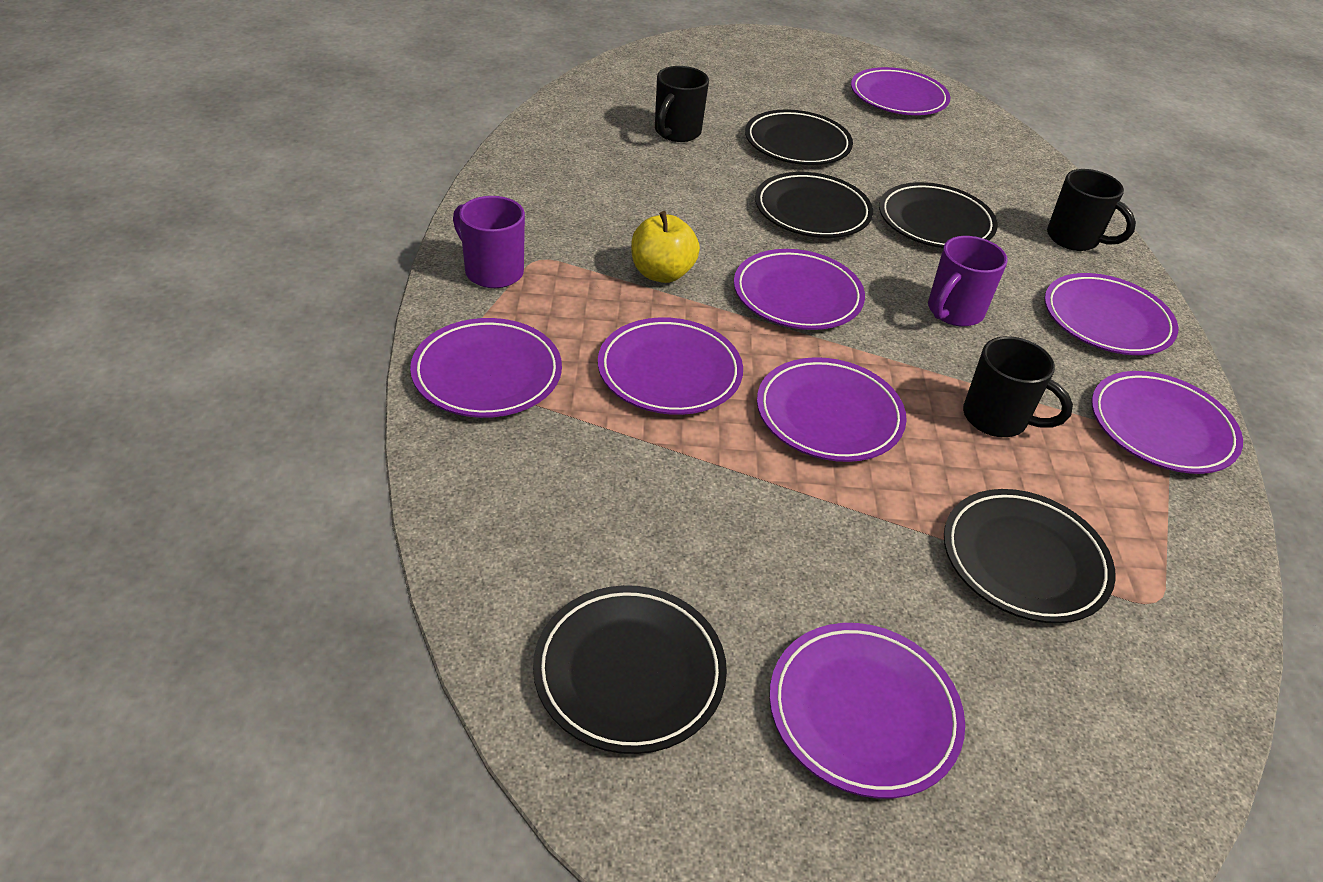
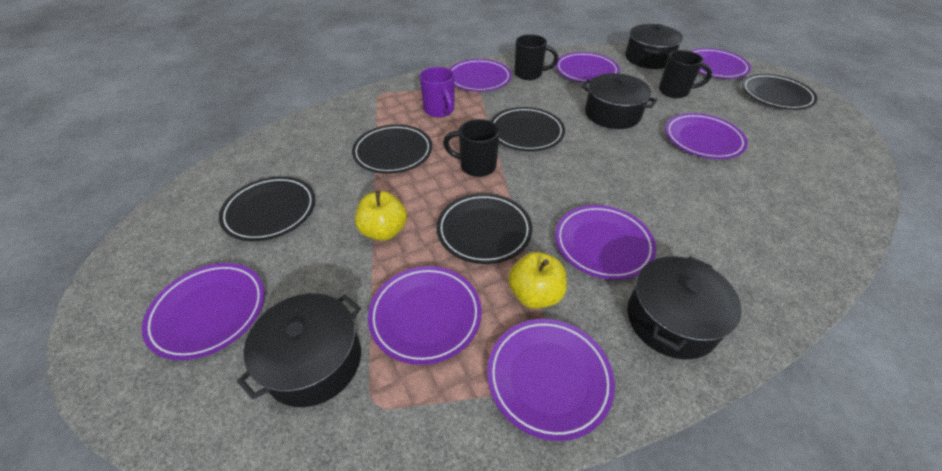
black pot: 0 -> 4
purple mug: 2 -> 1
yellow apple: 1 -> 2

